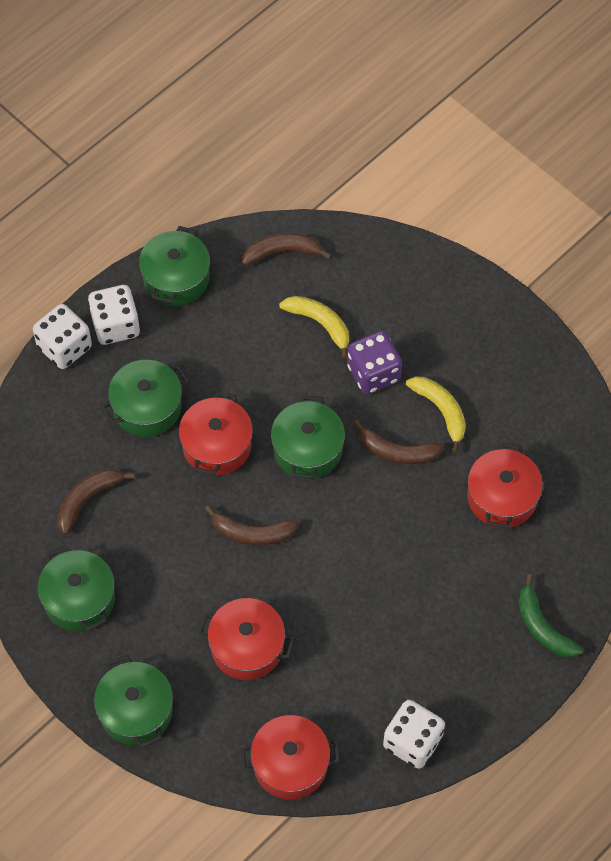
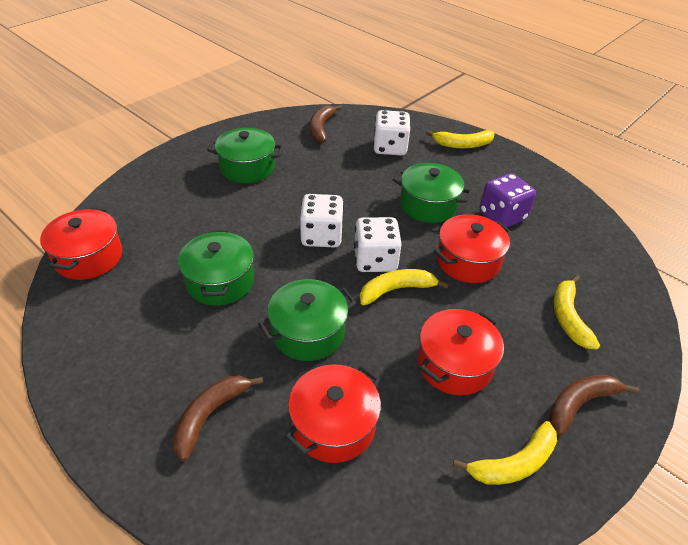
brown banana: 4 -> 3
green banana: 1 -> 0
green pot: 5 -> 4
yellow banana: 2 -> 4

